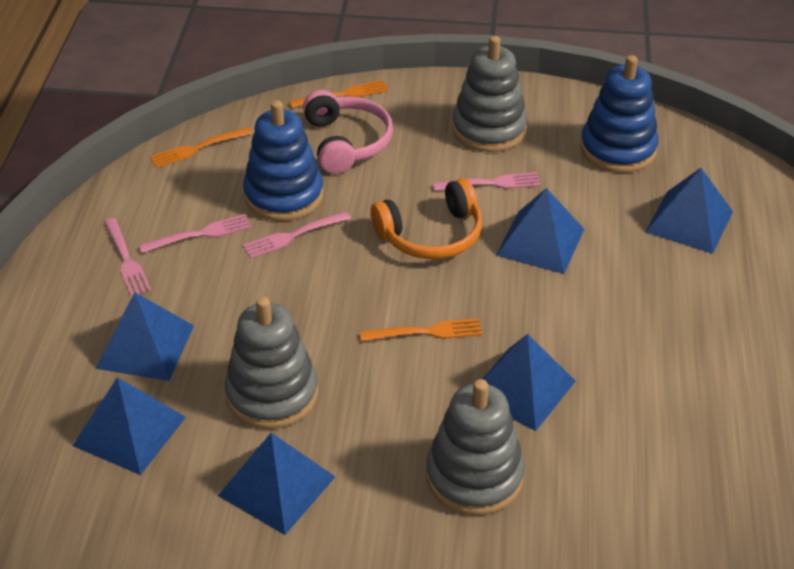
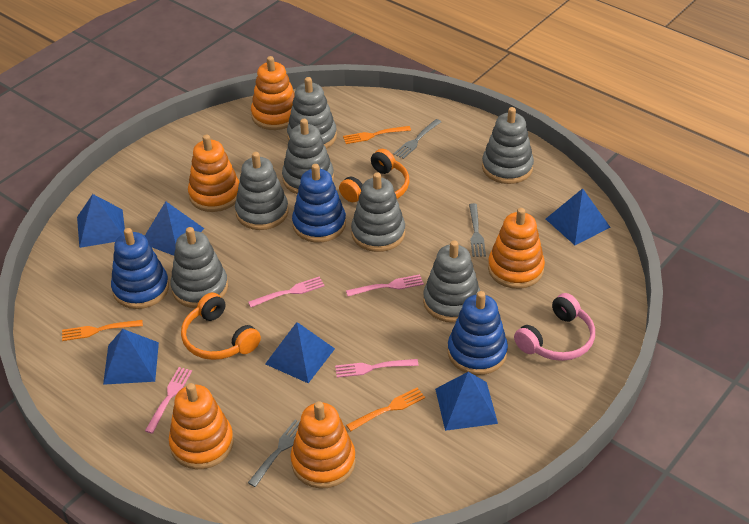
blue stacking toy: 2 -> 3
grey fork: 0 -> 3
grey stacking toy: 3 -> 7
orange headphones: 1 -> 2
orange stacking toy: 0 -> 5

